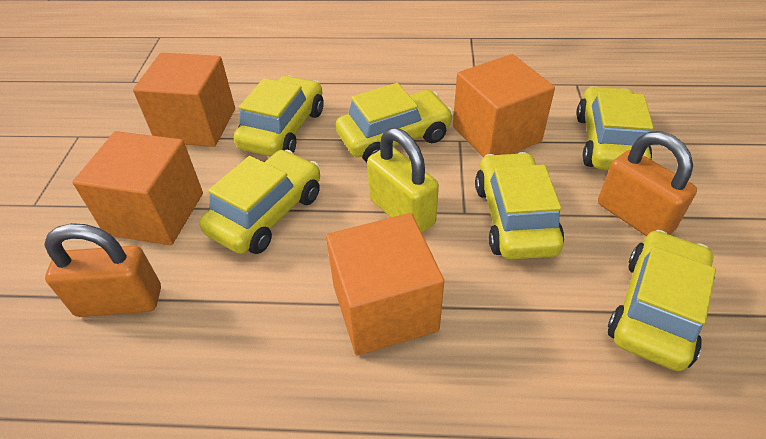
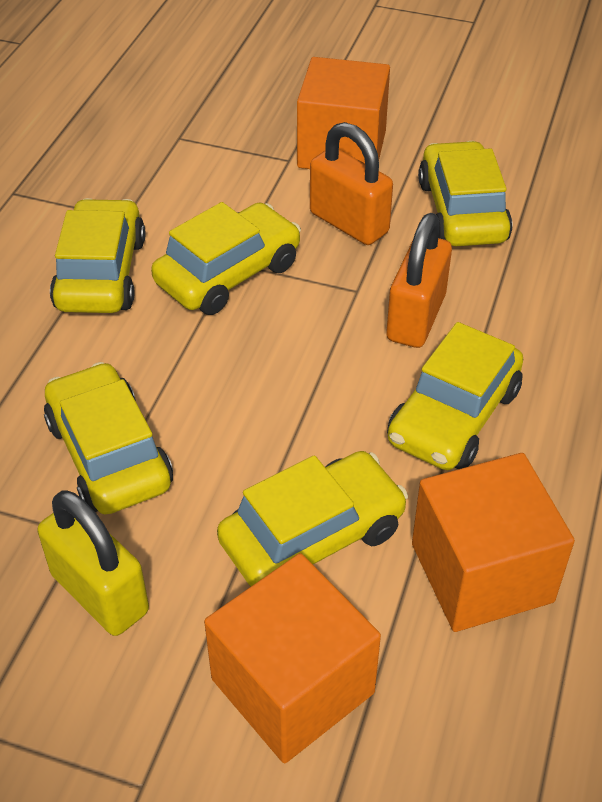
orange cube: 4 -> 3

